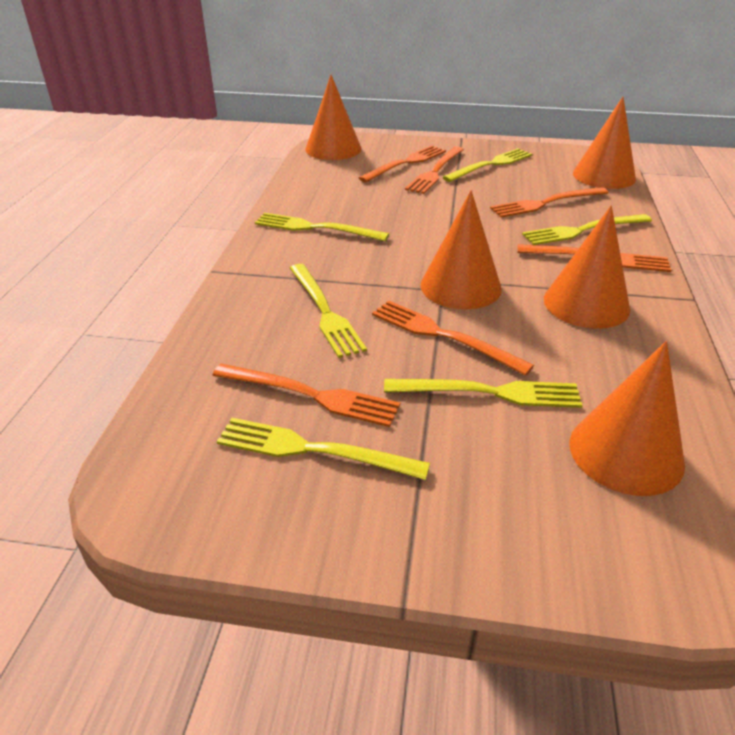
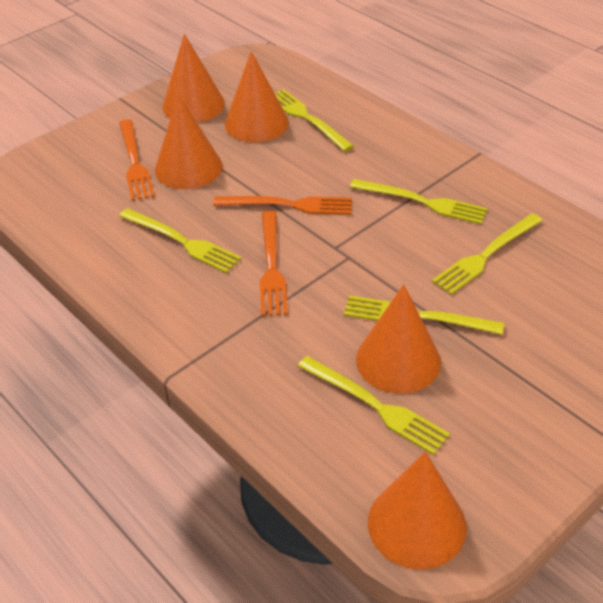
orange fork: 6 -> 3

